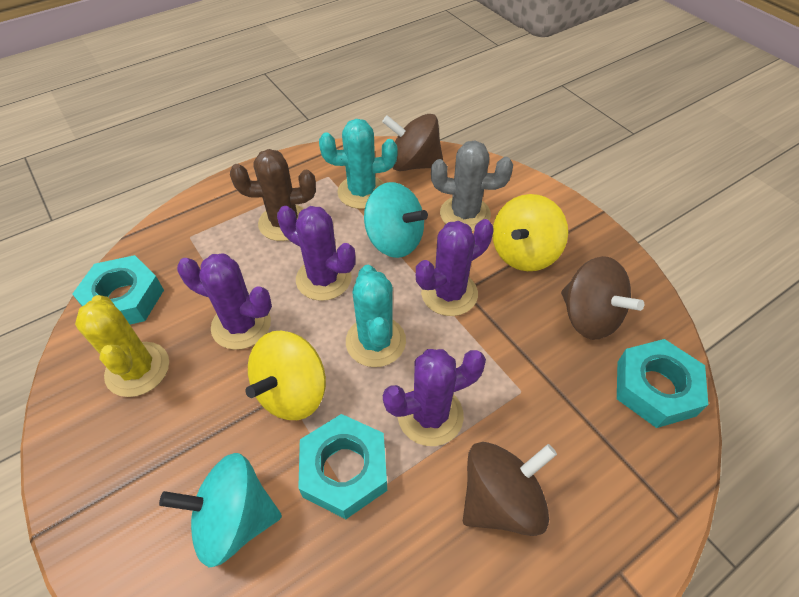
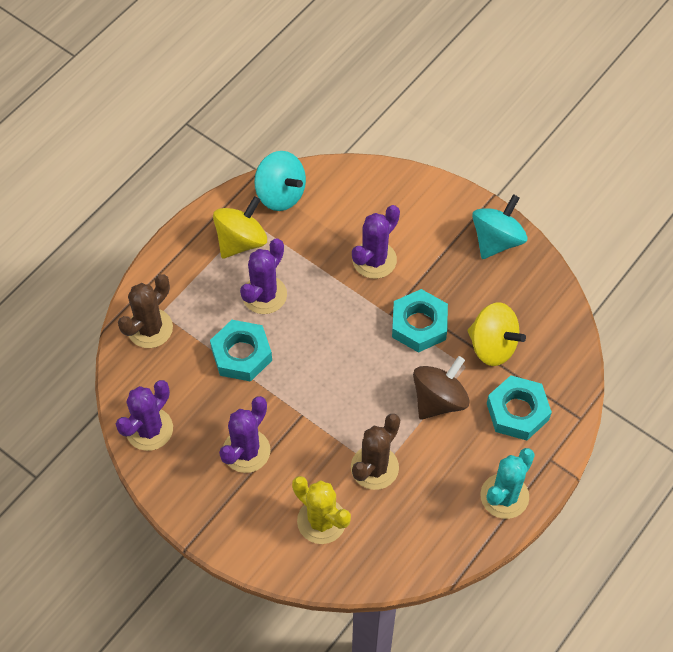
brown cactus: 1 -> 2
brown spinning top: 3 -> 1
grey cactus: 1 -> 0
turquoise cactus: 2 -> 1

